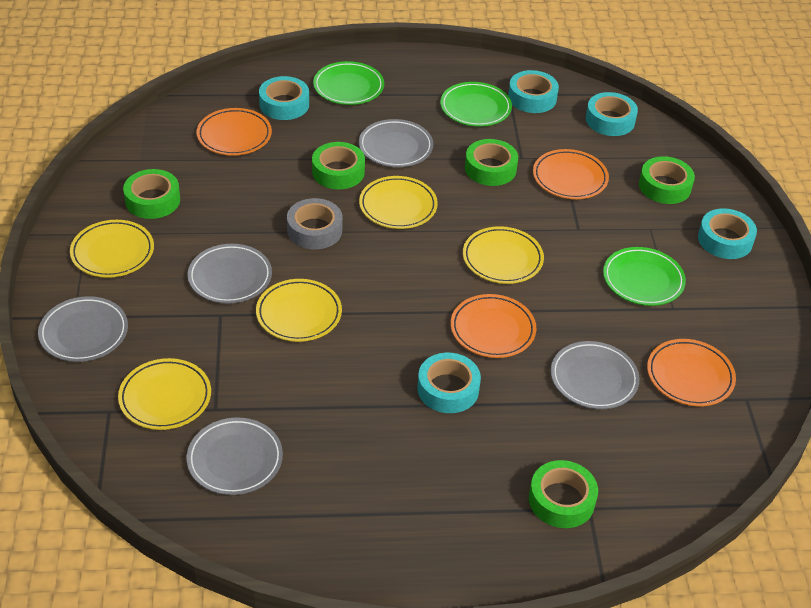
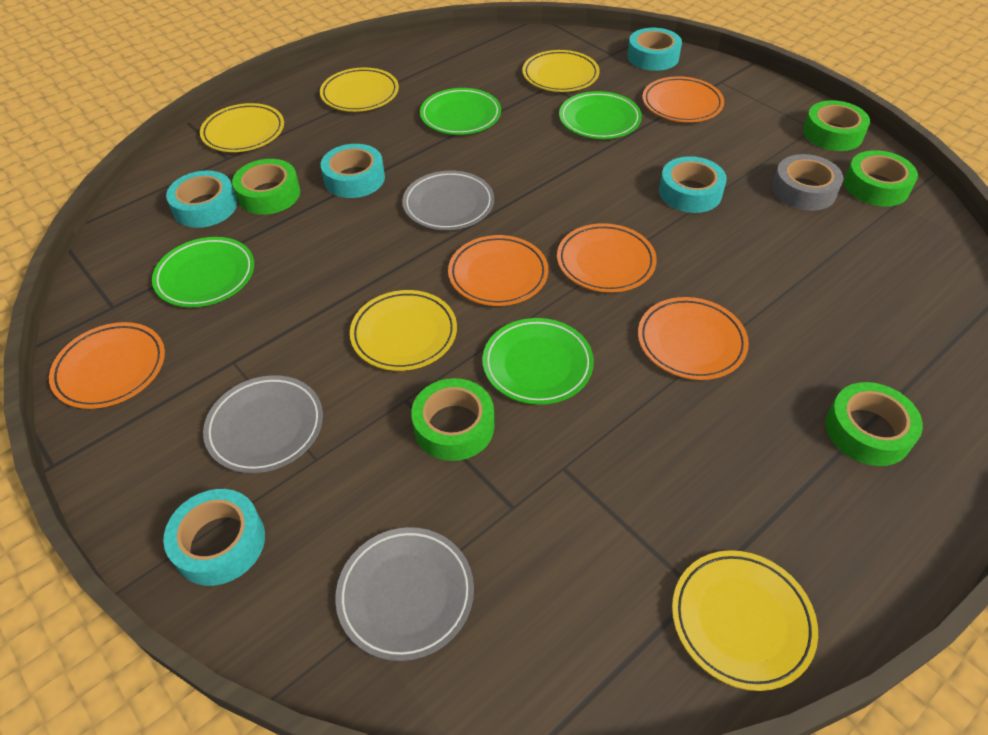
green plate: 3 -> 4
grey plate: 5 -> 3
orange plate: 4 -> 5

